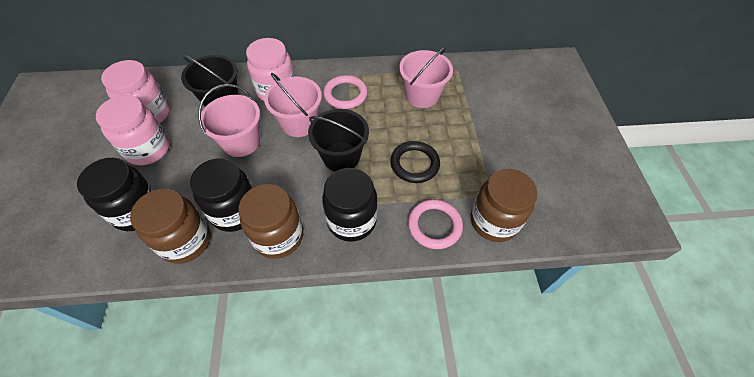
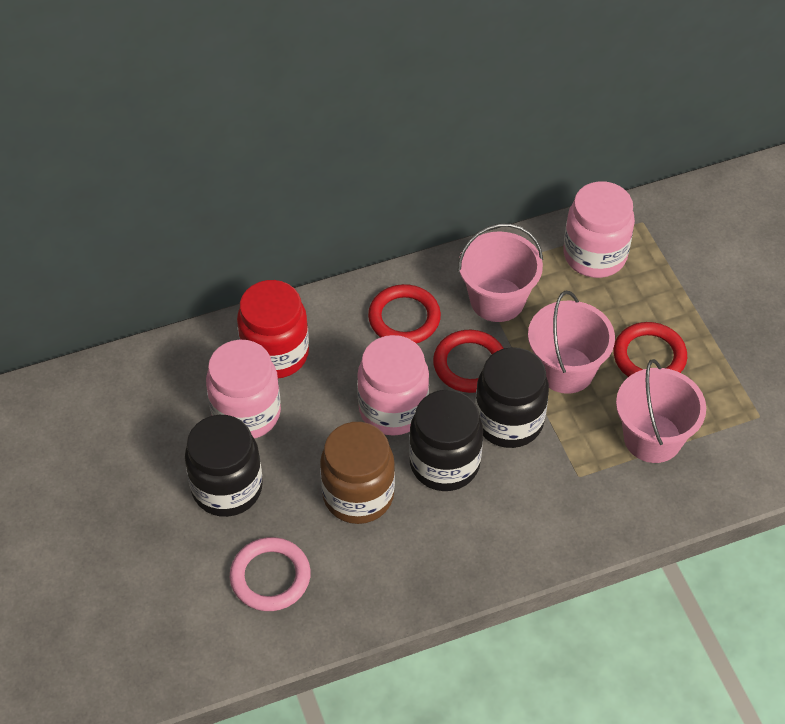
black bucket: 2 -> 0
black ring: 1 -> 0
brown jar: 3 -> 1
pink ring: 2 -> 1
red jar: 0 -> 1
red ring: 0 -> 3

